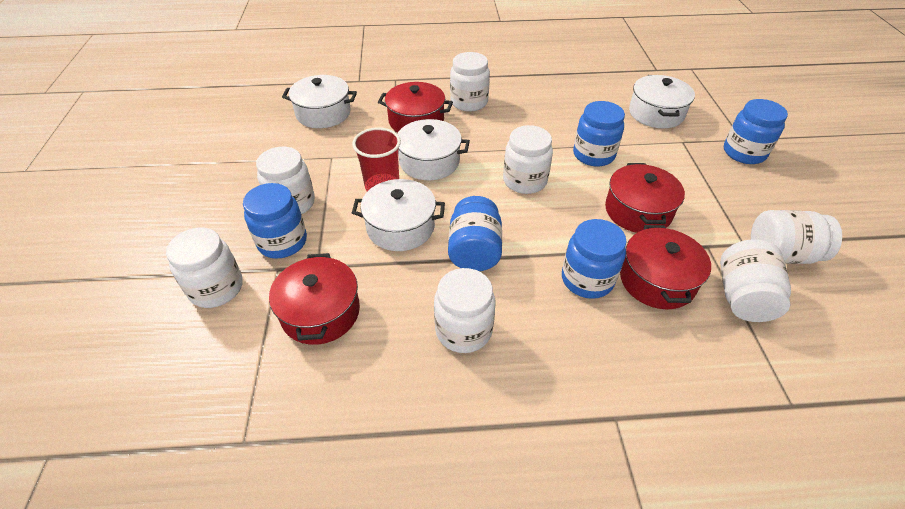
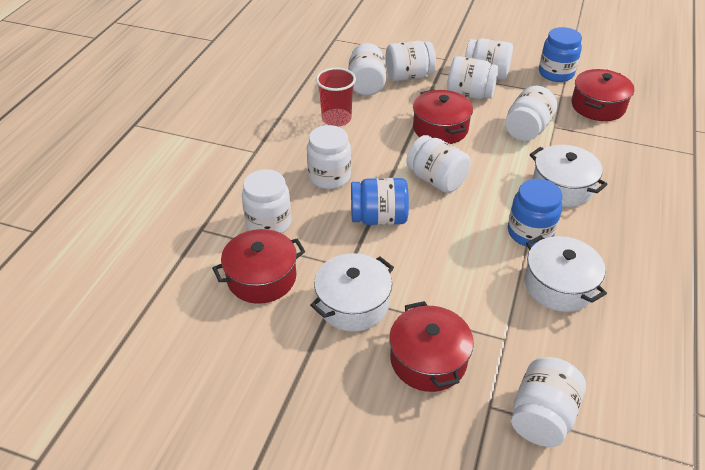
blue jar: 5 -> 3
white jar: 7 -> 9
white pot: 4 -> 3

